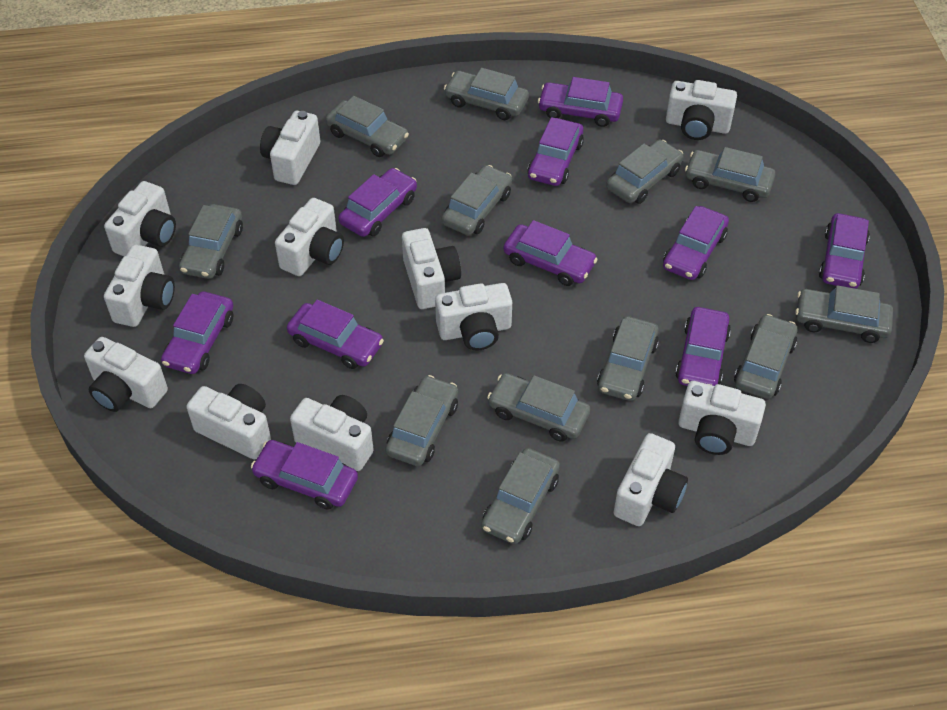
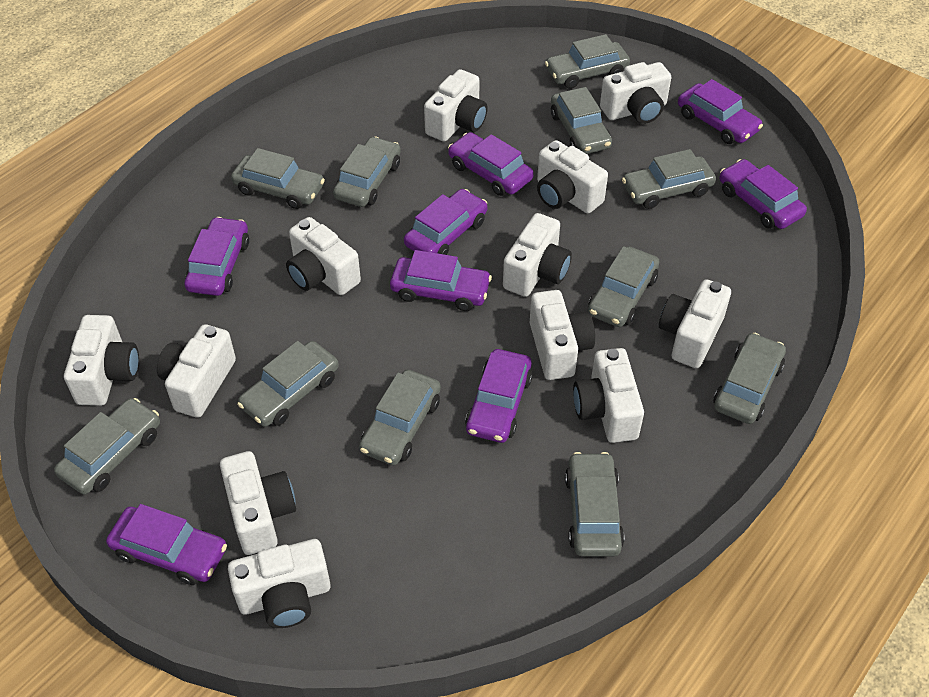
grey car: 12 -> 11
purple car: 10 -> 8

